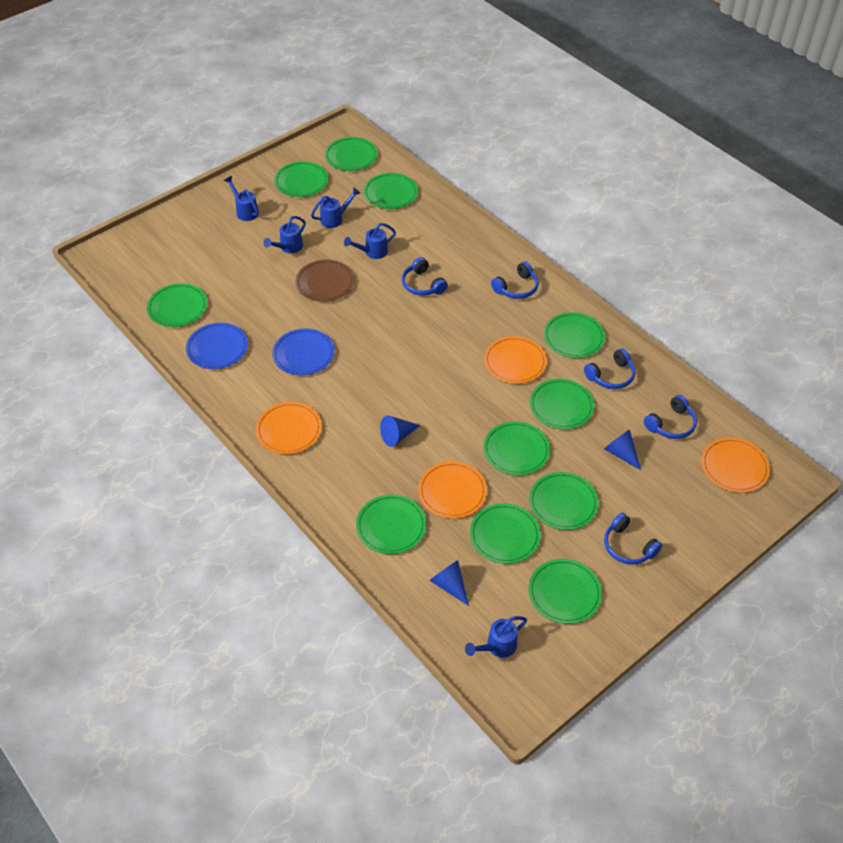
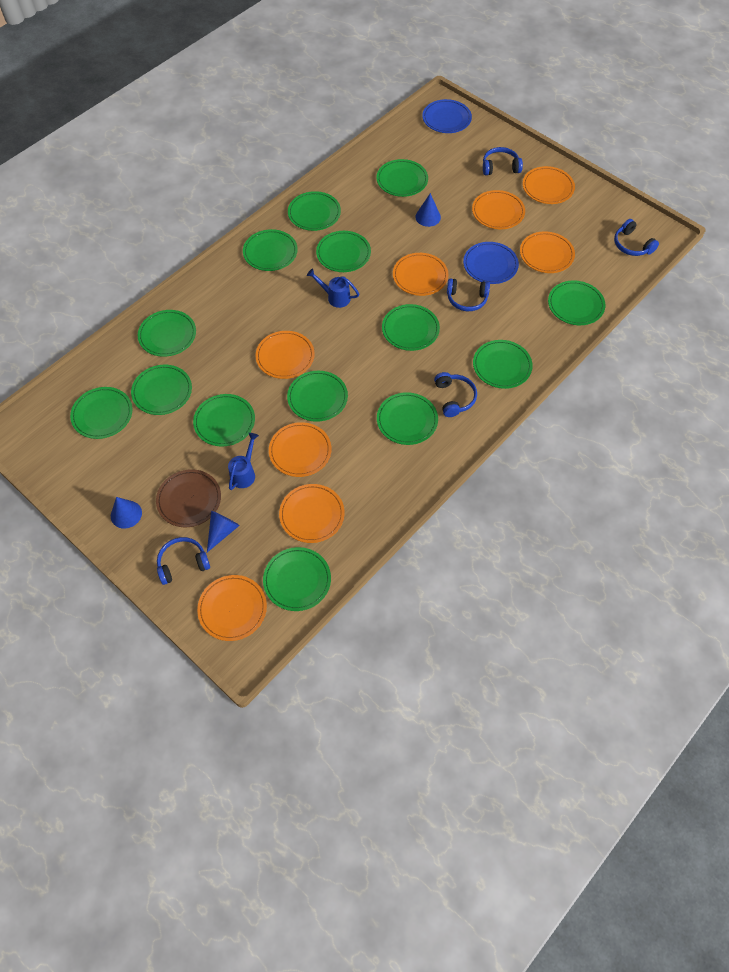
blue watering can: 5 -> 2
green plate: 11 -> 14
orange plate: 4 -> 8

